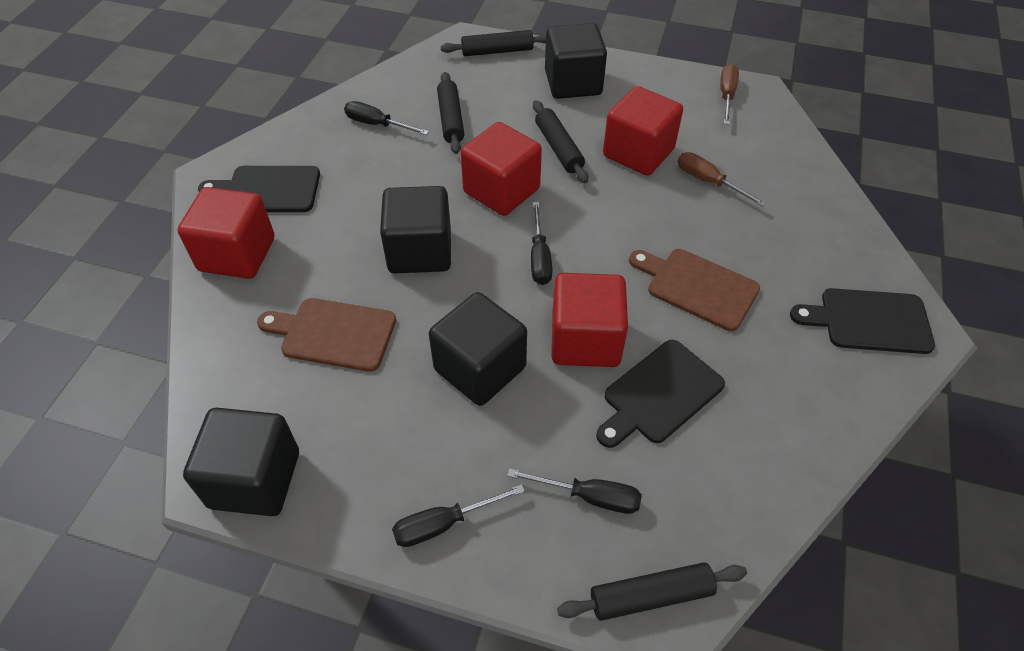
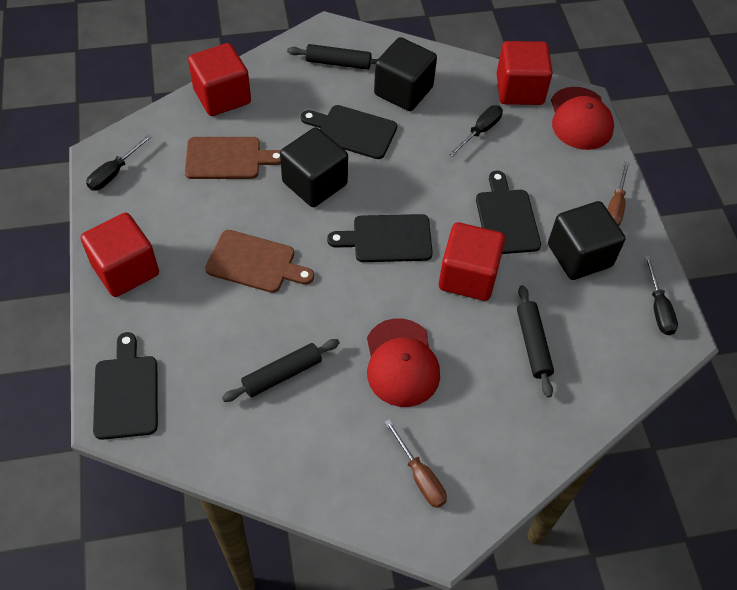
black cube: 4 -> 3
black cutting board: 3 -> 4
black rolling pin: 4 -> 3
black screwdriver: 4 -> 3
red cap: 0 -> 2

